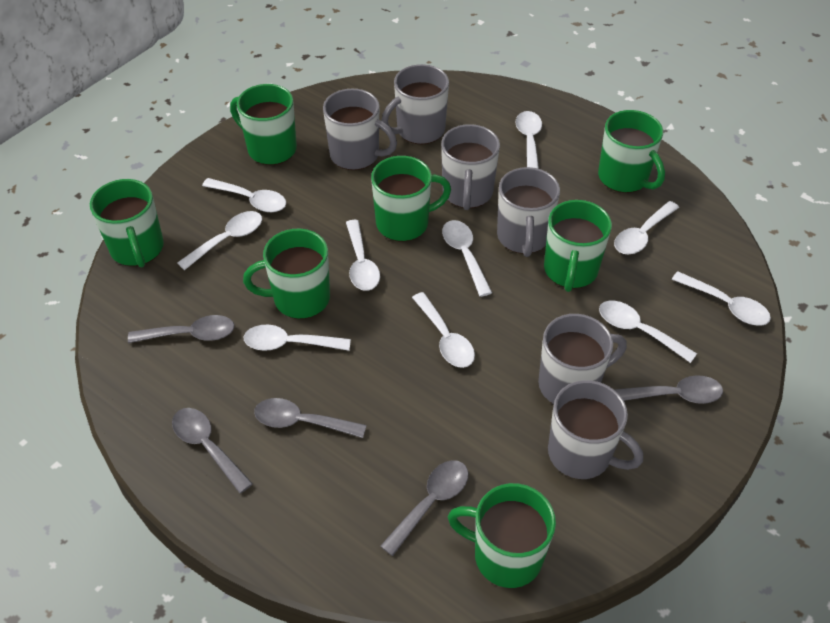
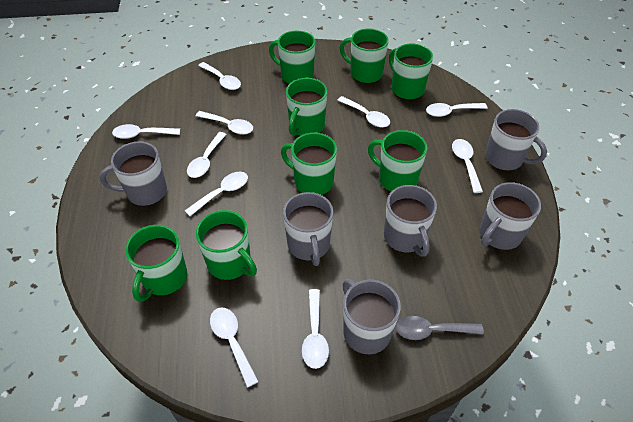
green mug: 7 -> 8
grey spoon: 5 -> 1

